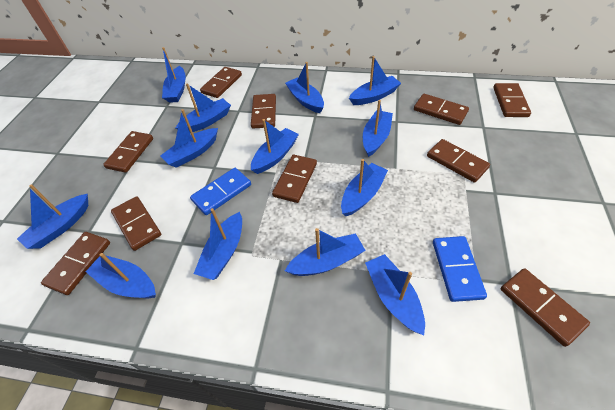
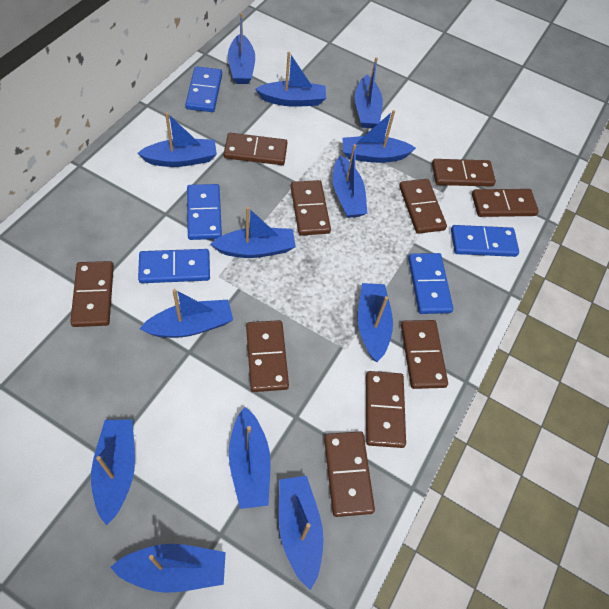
blue domino: 2 -> 5

